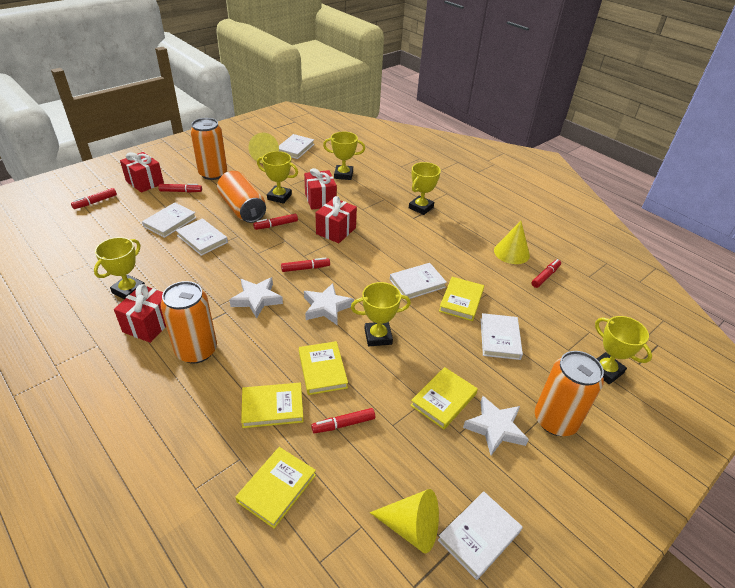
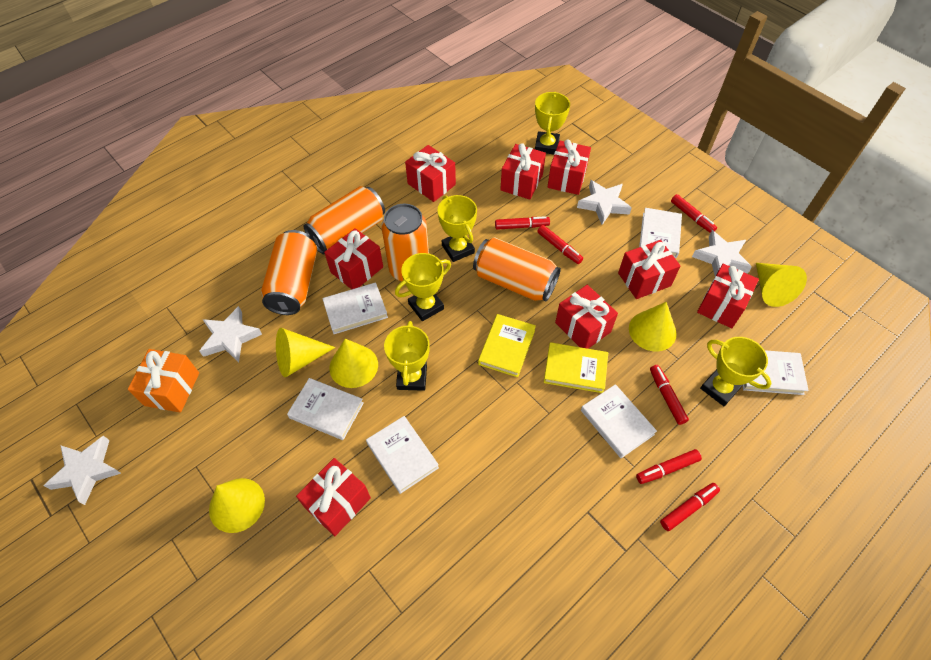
orange gift: 0 -> 1
red gift: 4 -> 8
white star: 3 -> 4
yellow book: 5 -> 2
yellow cone: 3 -> 5
yellow trophy: 6 -> 5

